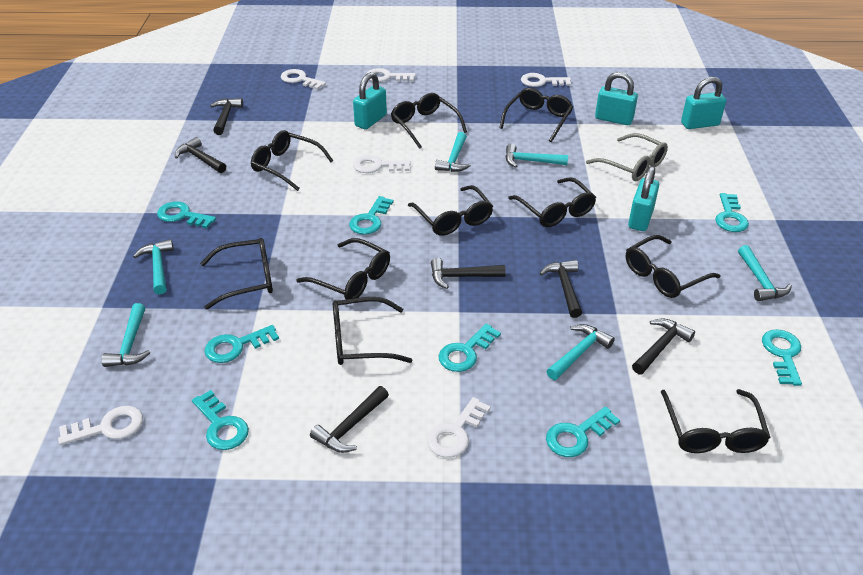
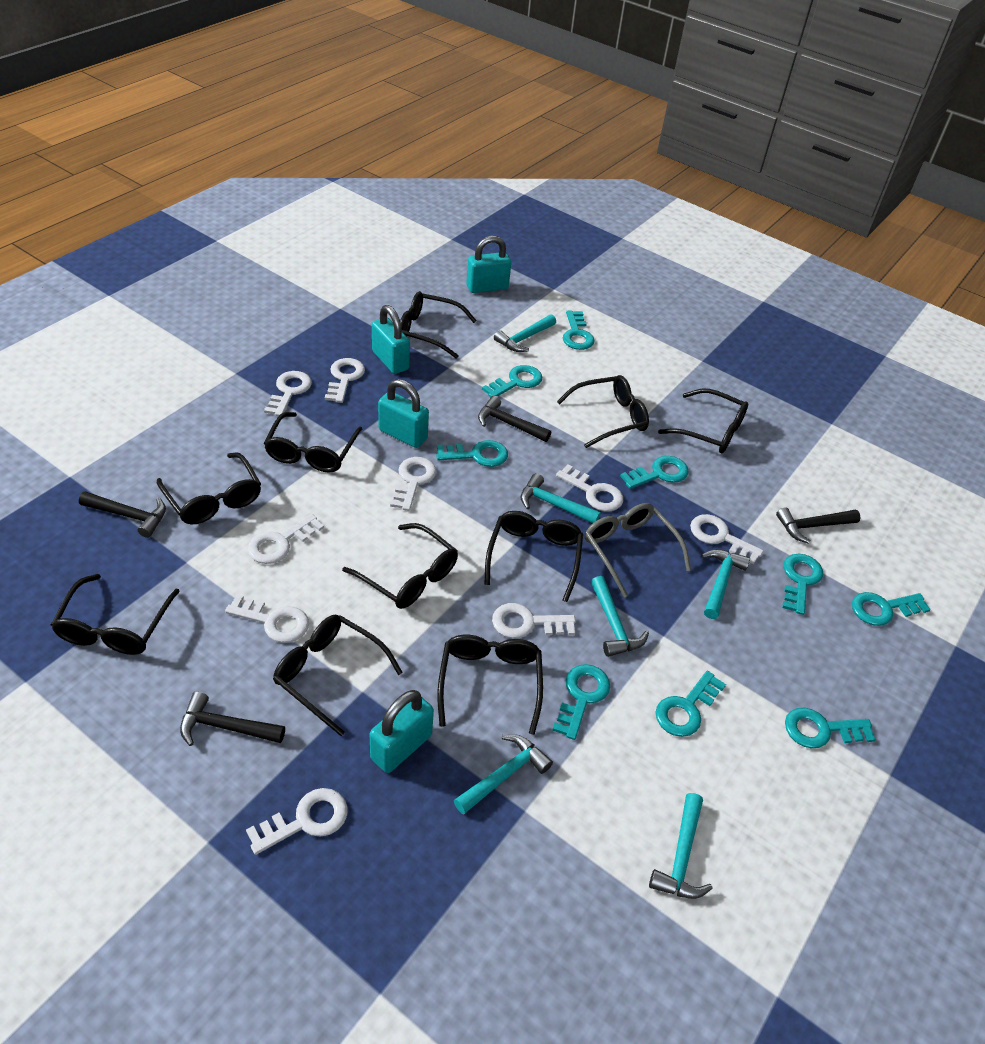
black hammer: 6 -> 4
turquoise key: 8 -> 9
white key: 6 -> 9

